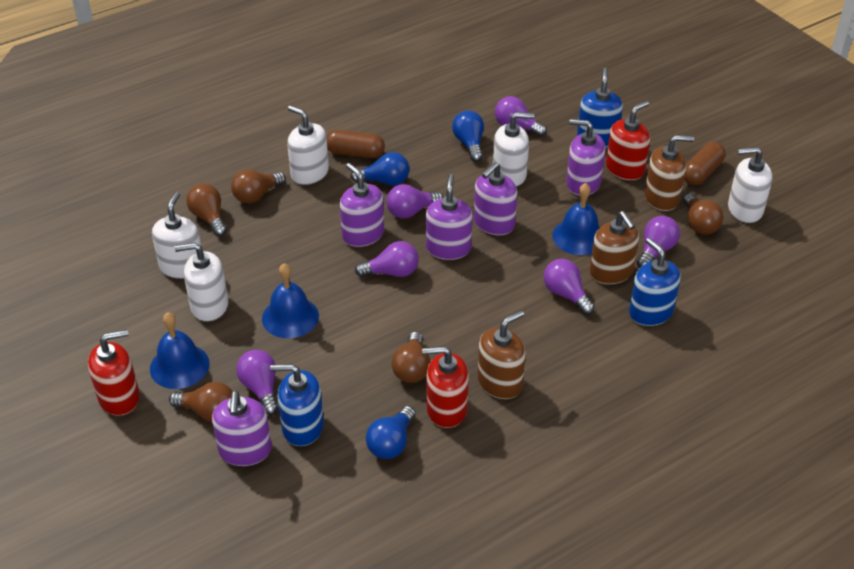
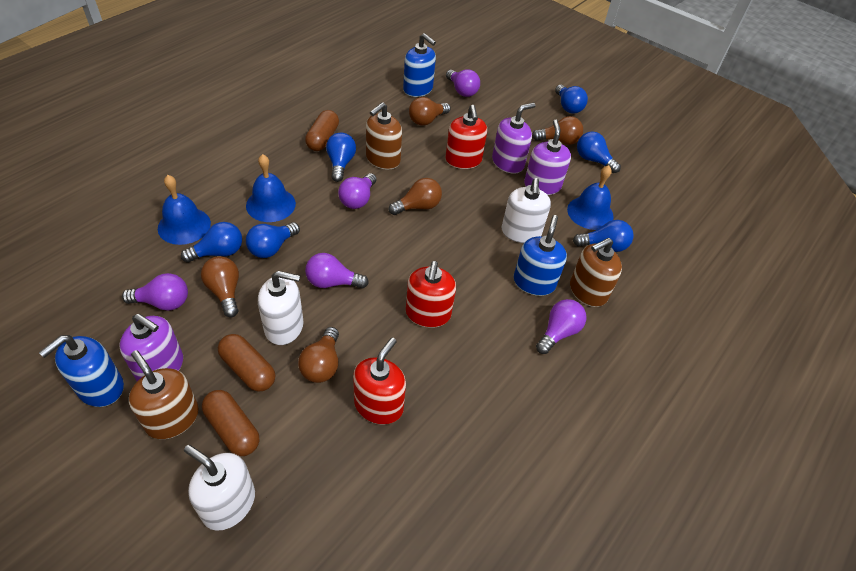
blue light bulb: 3 -> 6
brown capsule: 2 -> 3
purple light bulb: 6 -> 5
purple soap dispenser: 5 -> 3
white soap dispenser: 5 -> 3

